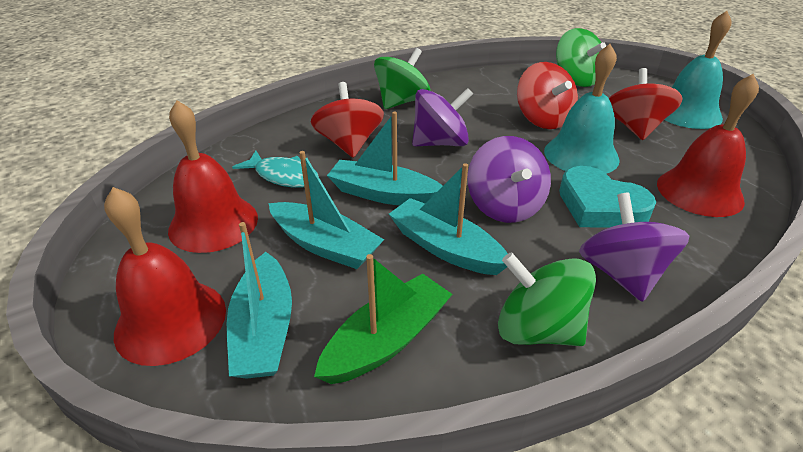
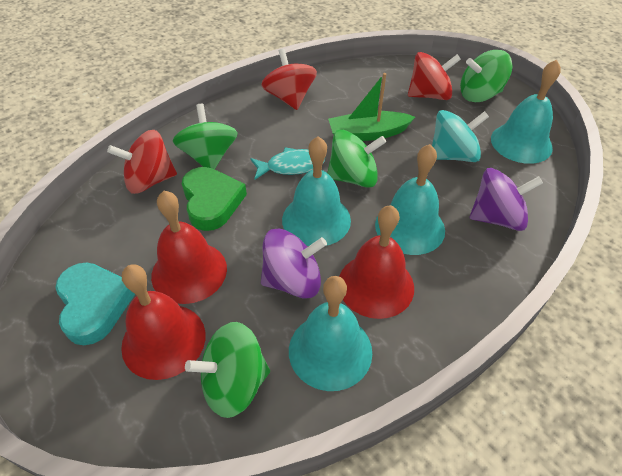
green heart: 0 -> 1
green spinning top: 3 -> 4
purple spinning top: 3 -> 2
turquoise bell: 2 -> 4
turquoise boat: 4 -> 0
turquoise spinning top: 0 -> 1

